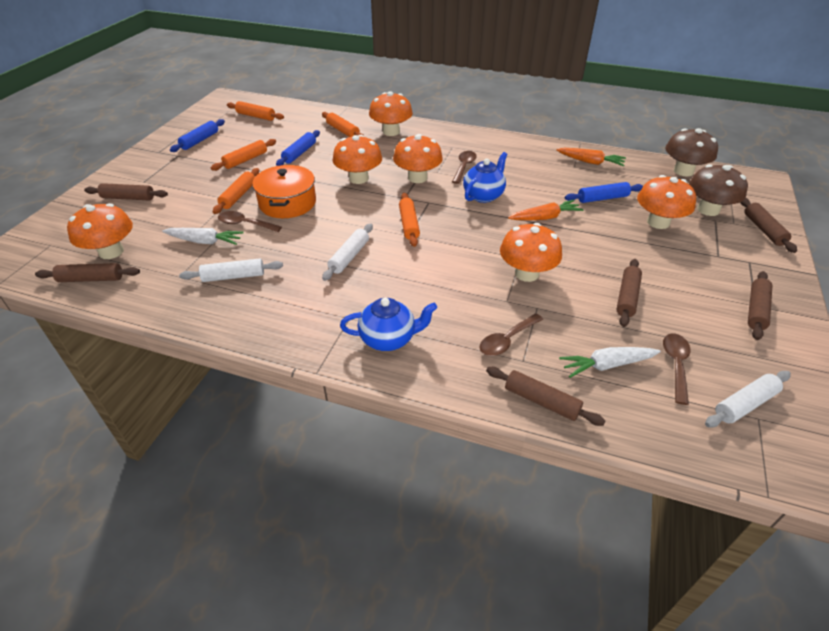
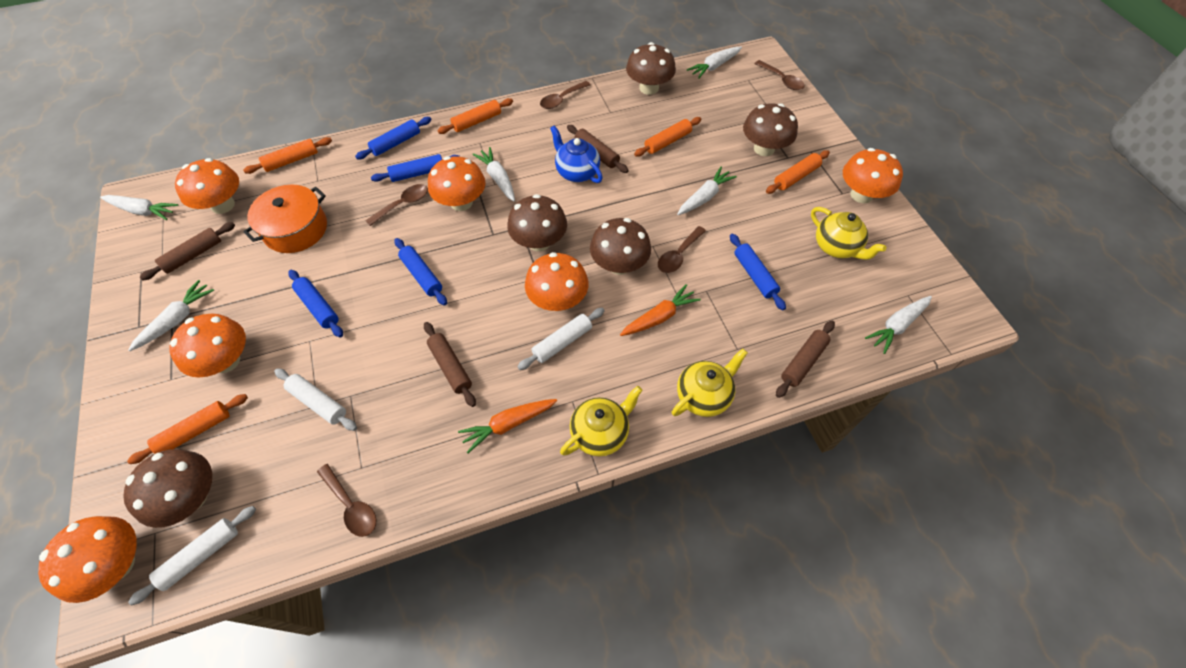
blue rolling pin: 3 -> 5
blue teapot: 2 -> 1
brown mushroom: 2 -> 5
brown rolling pin: 6 -> 4
brown spoon: 4 -> 5
white carrot: 2 -> 6
yellow teapot: 0 -> 3

